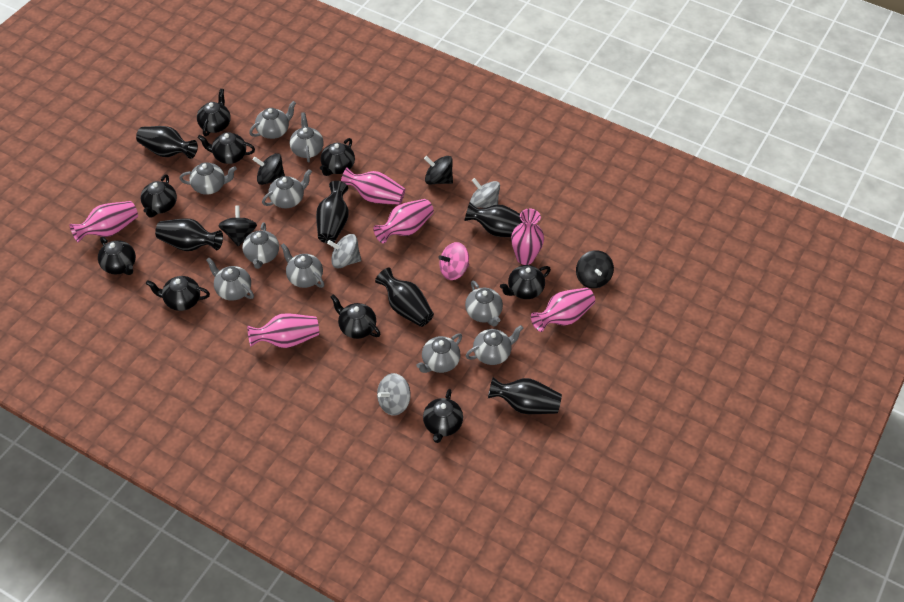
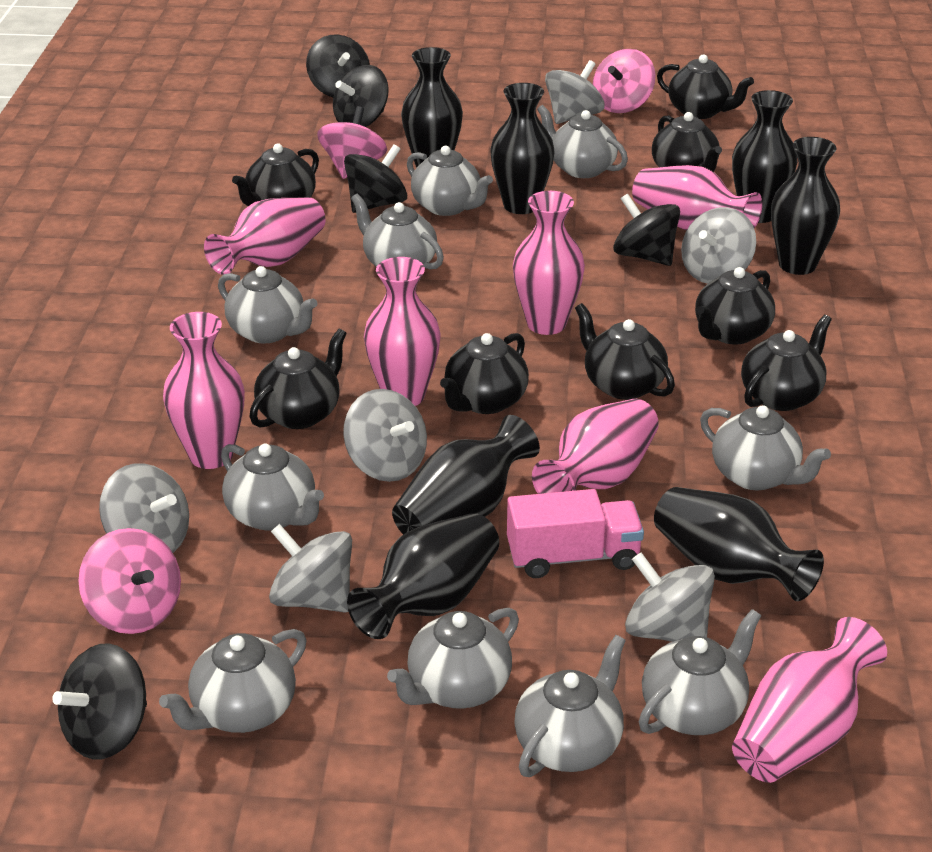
black spinning top: 4 -> 5
black teapot: 9 -> 8
black vase: 6 -> 7
grey spinning top: 3 -> 6
pink spinning top: 1 -> 3
pink truck: 0 -> 1
pink vase: 6 -> 7

